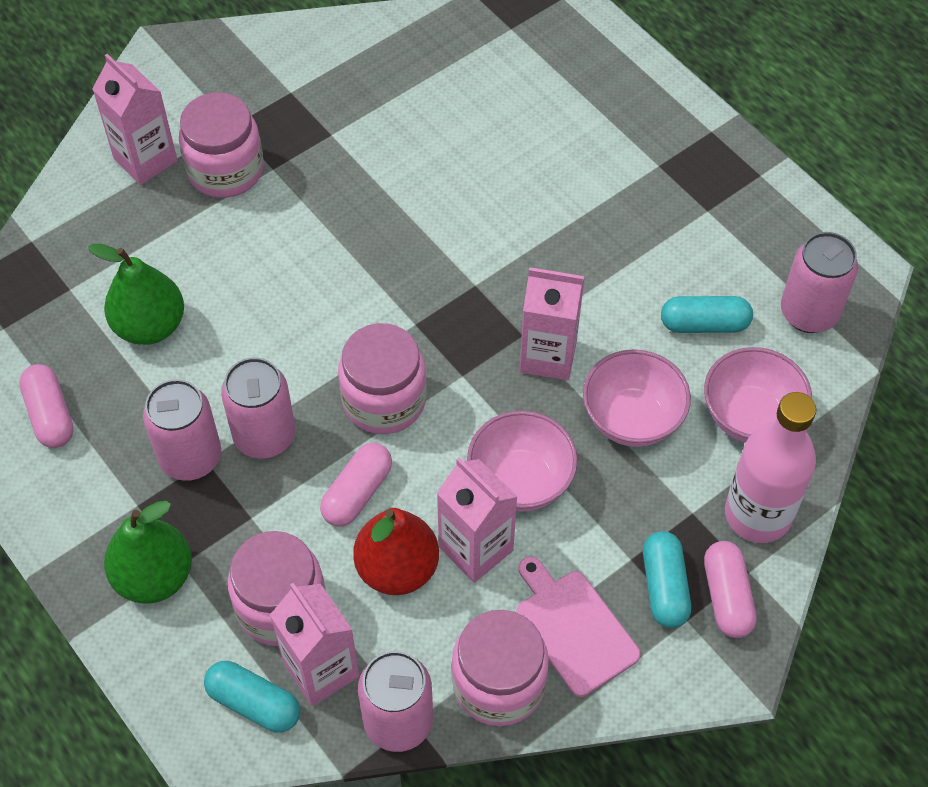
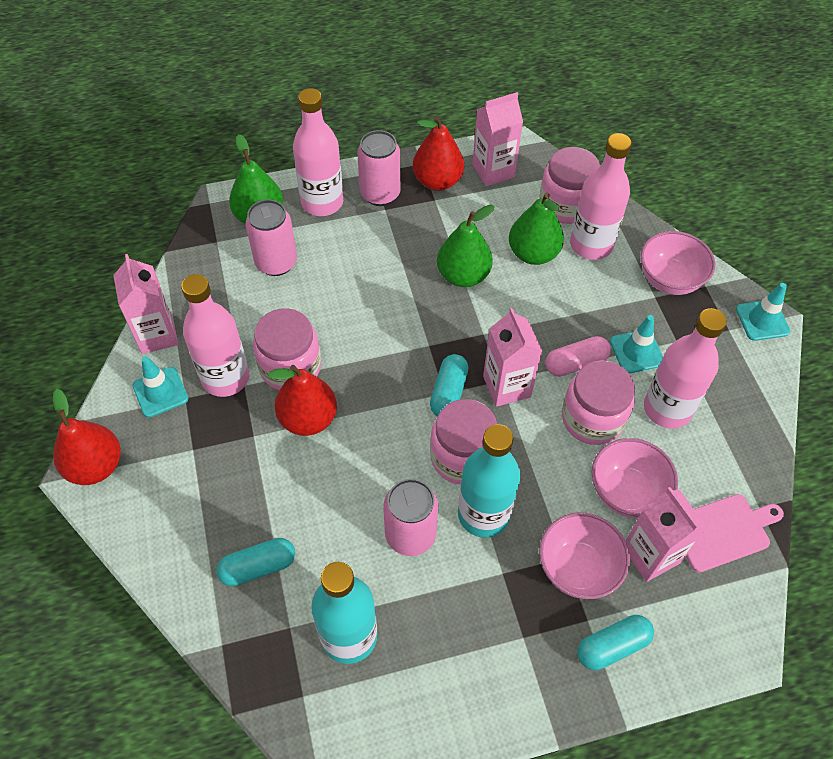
green pear: 2 -> 3
pink bottle: 1 -> 4
pink can: 4 -> 3
pink capsule: 3 -> 1
red pear: 1 -> 3
turquoise bottle: 0 -> 2
turquoise traffic cone: 0 -> 3

